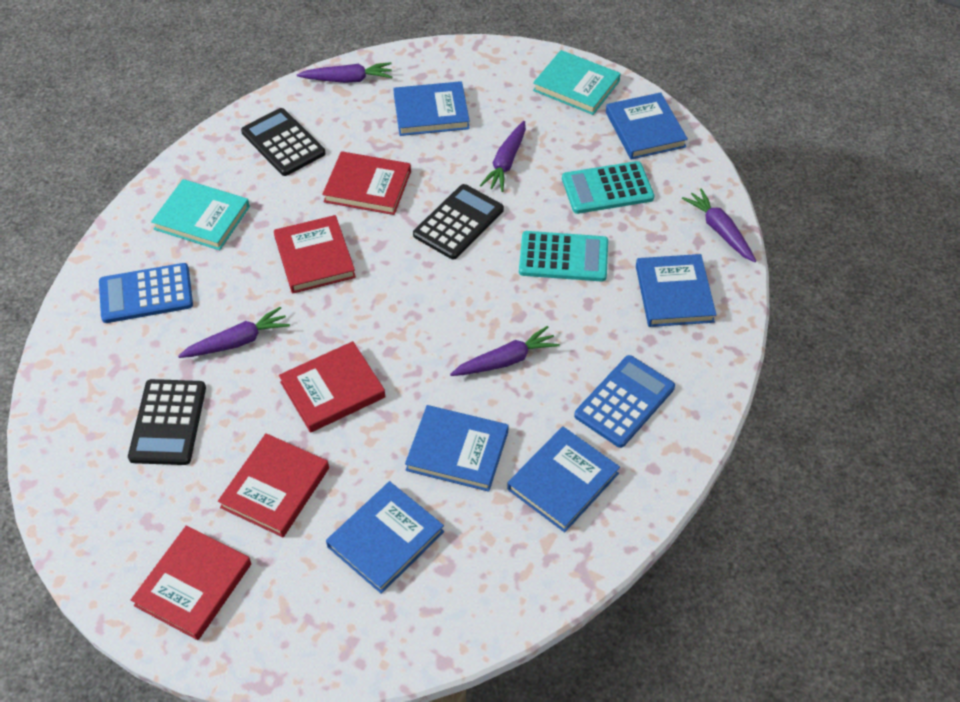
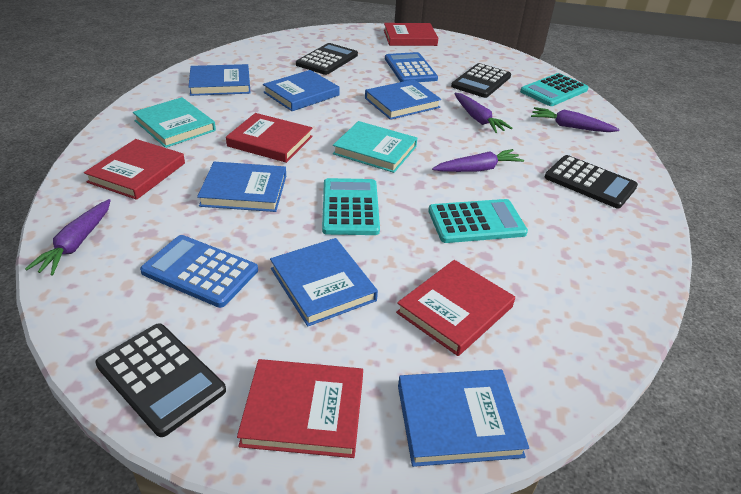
black calculator: 3 -> 4
purple carrot: 5 -> 4
turquoise calculator: 2 -> 3

